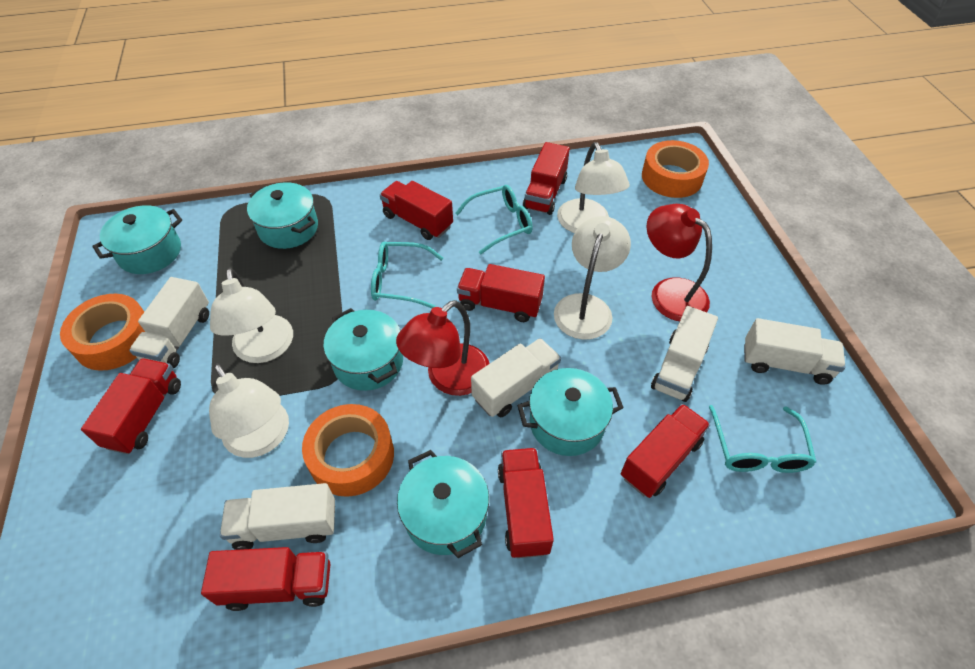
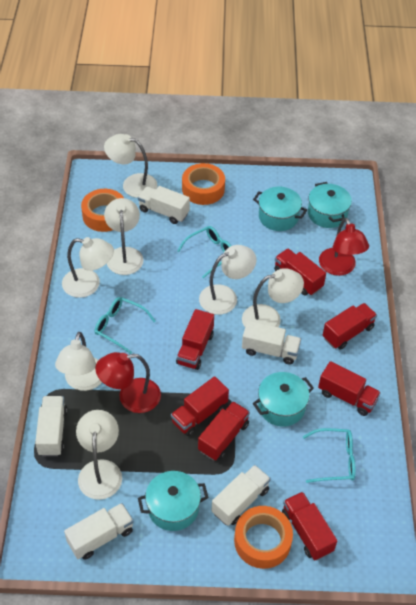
turquoise pot: 5 -> 4
white lamp: 4 -> 7

